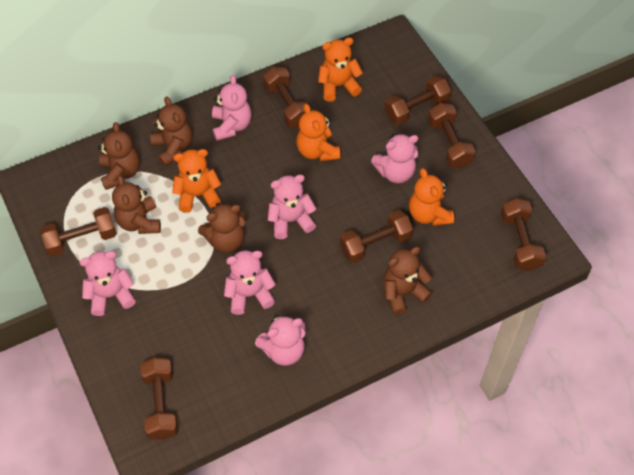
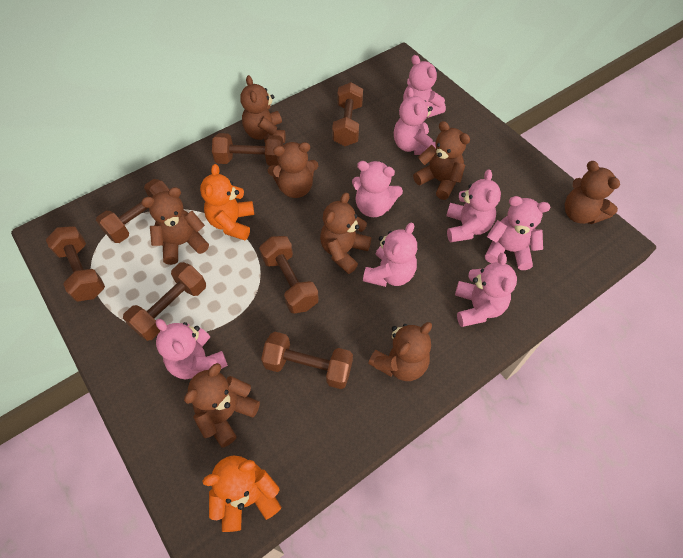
brown teddy bear: 5 -> 8
orange teddy bear: 4 -> 2
pink teddy bear: 6 -> 8

